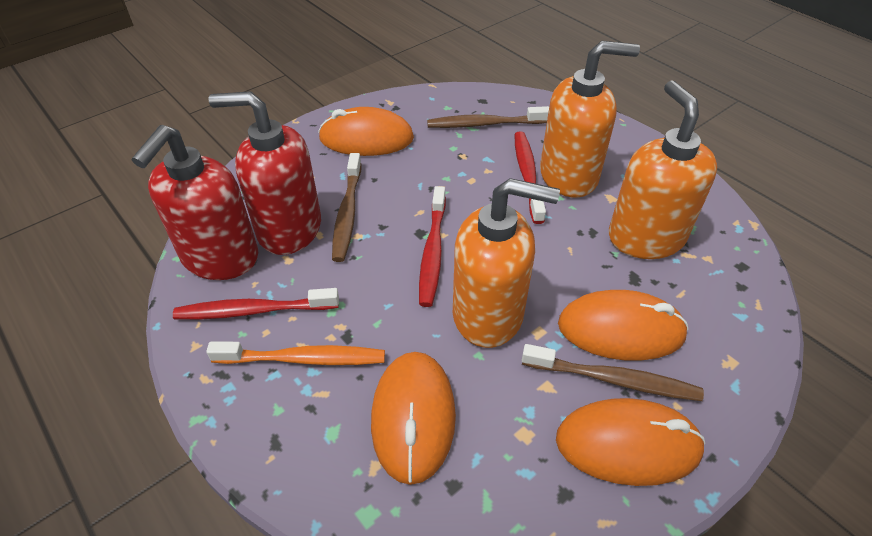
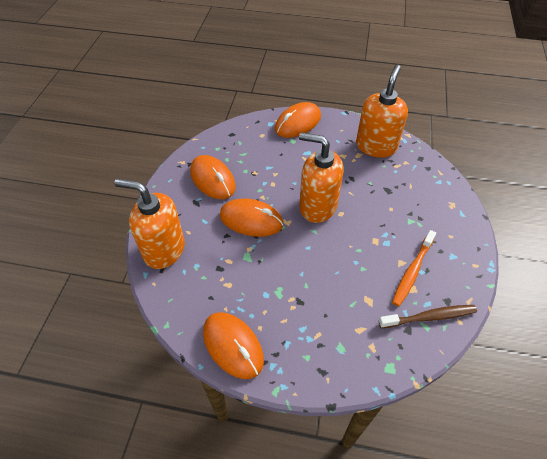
brown toothbrush: 3 -> 1
red soap dispenser: 2 -> 0
red toothbrush: 3 -> 0

